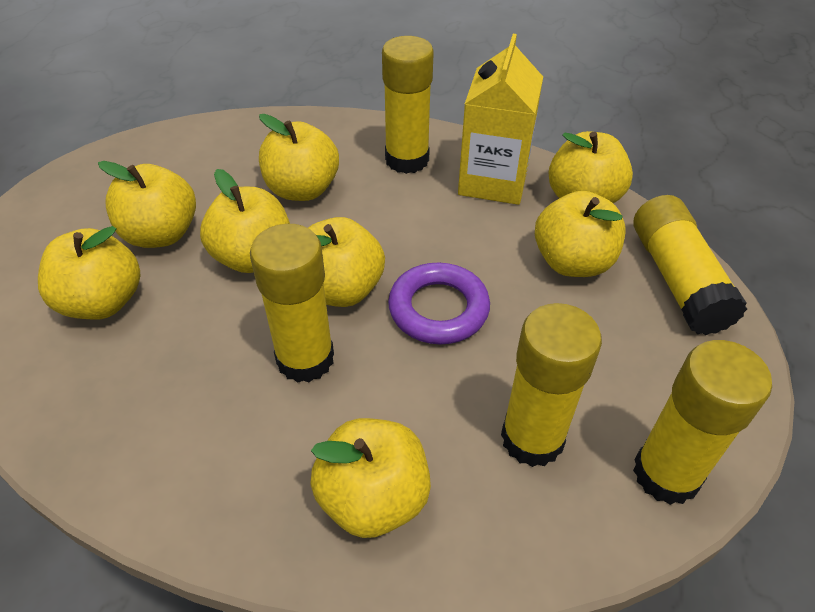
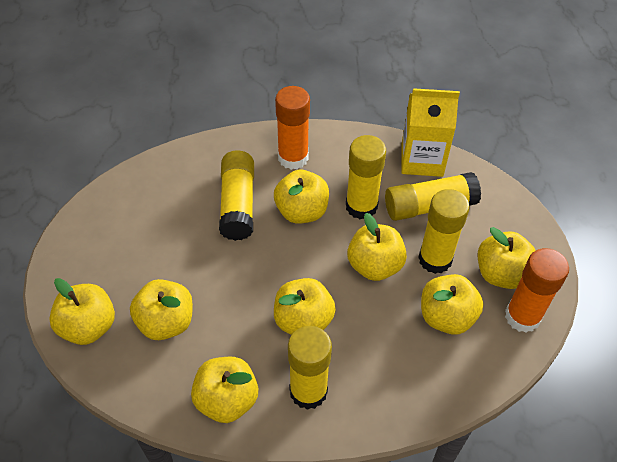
orange glue stick: 0 -> 2
purple ring: 1 -> 0

